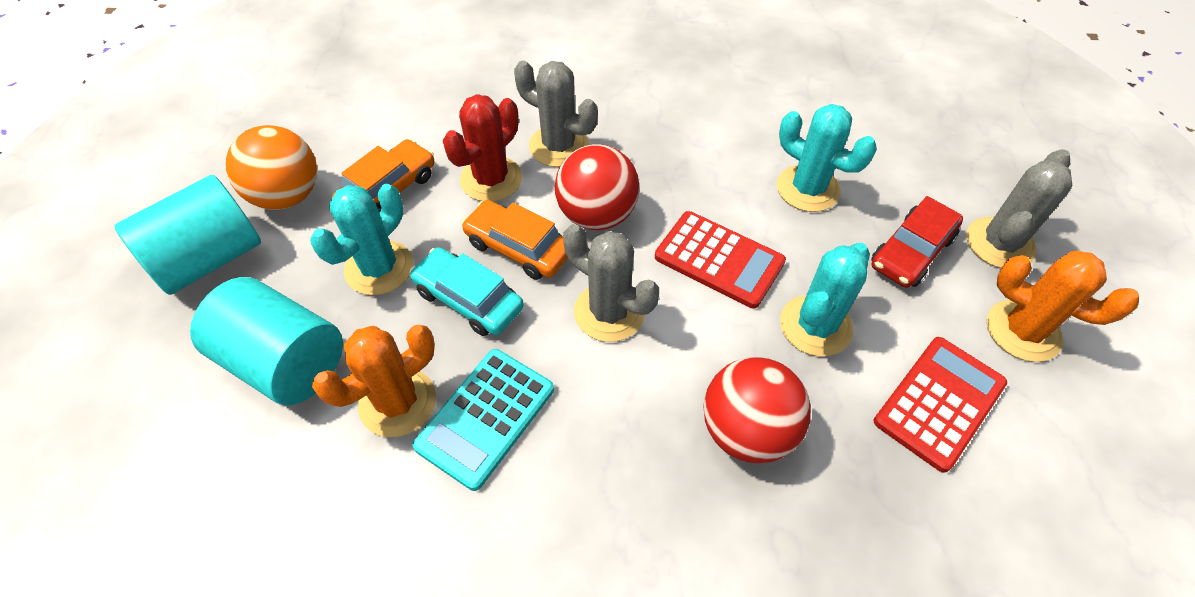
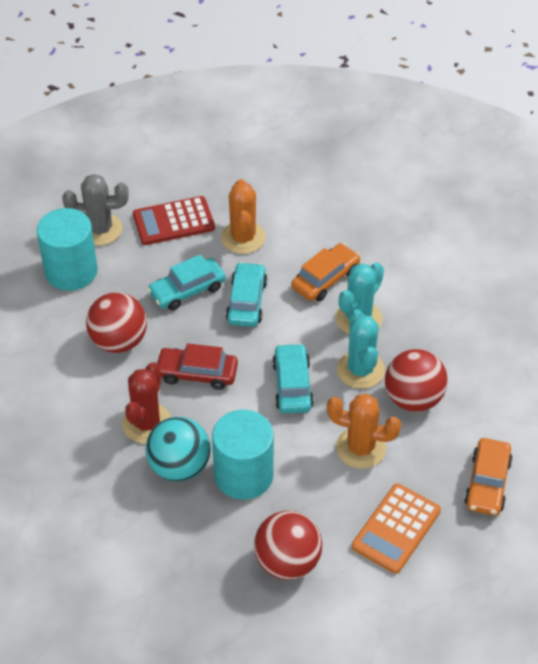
grey cactus: 3 -> 1
orange ball: 1 -> 0
orange calculator: 0 -> 1
red ball: 2 -> 3
red calculator: 2 -> 1
turquoise ball: 0 -> 1
turquoise cactus: 3 -> 2
turquoise calculator: 1 -> 0
turquoise car: 1 -> 3

